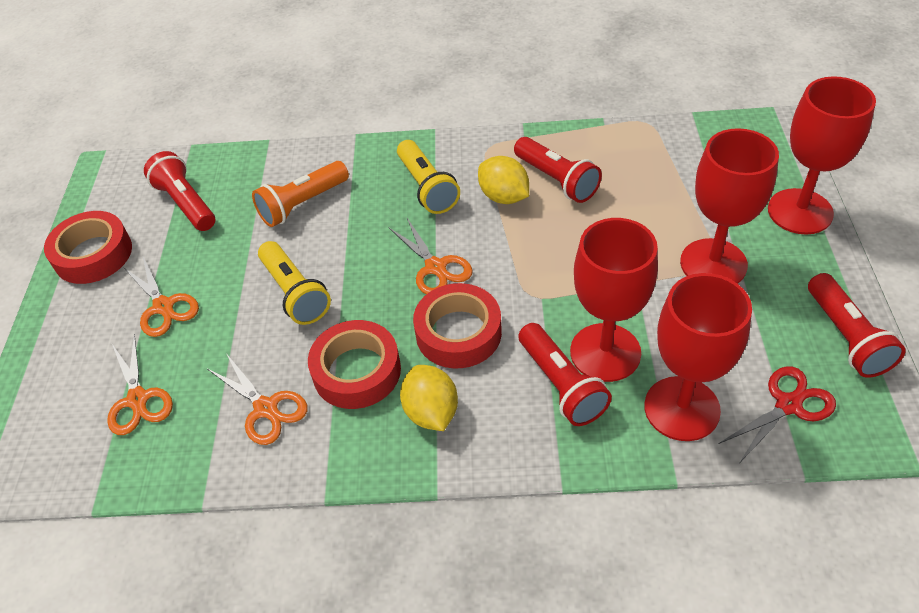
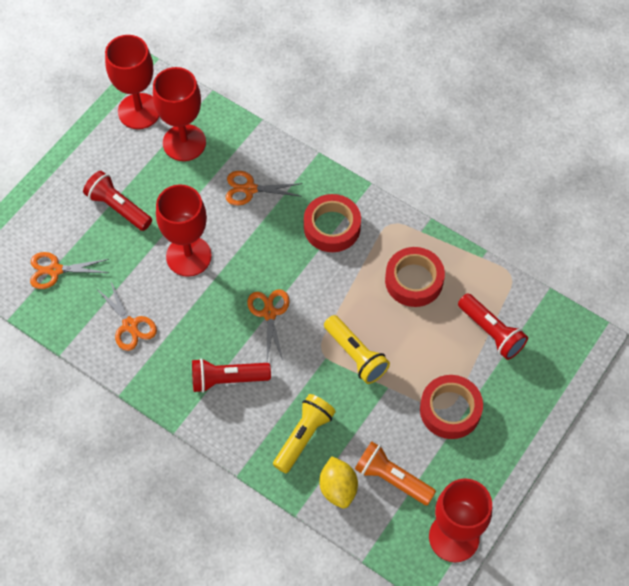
red flashlight: 4 -> 3
red scissors: 1 -> 0
yellow lemon: 2 -> 1

